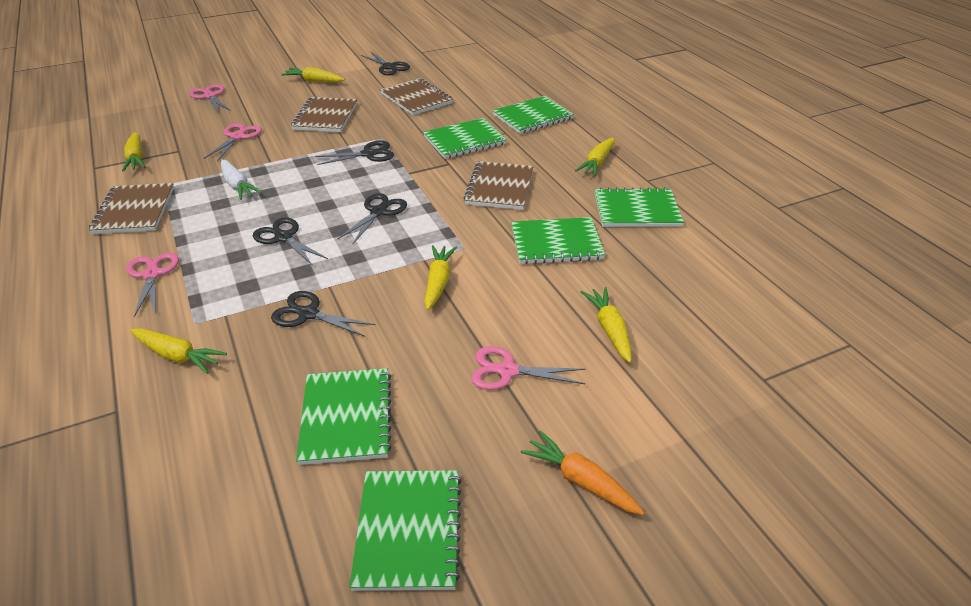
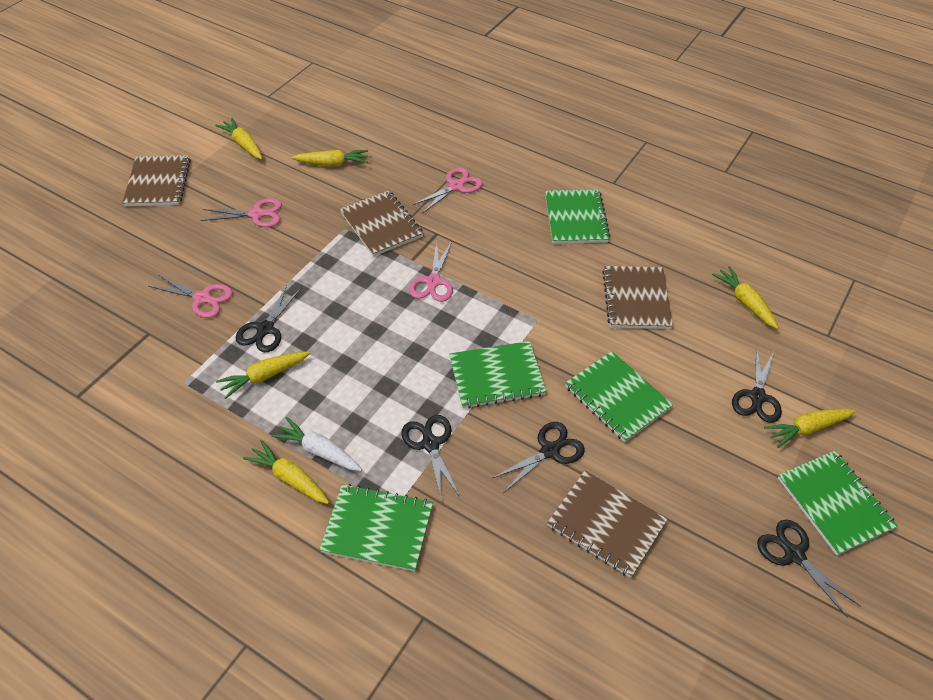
green notebook: 6 -> 5
orange carrot: 1 -> 0

